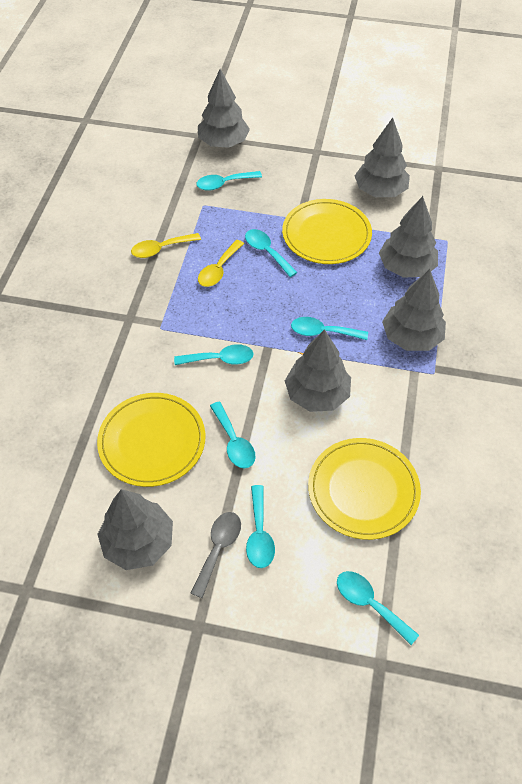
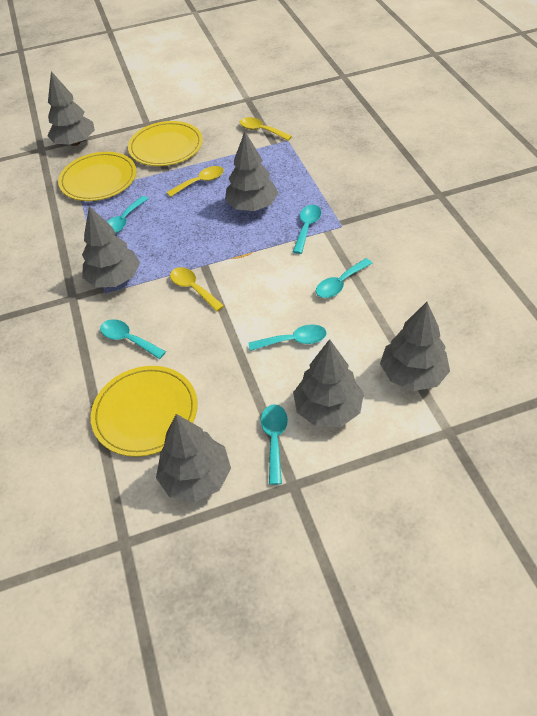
grey spoon: 1 -> 0
turquoise spoon: 7 -> 6
yellow spoon: 2 -> 3

